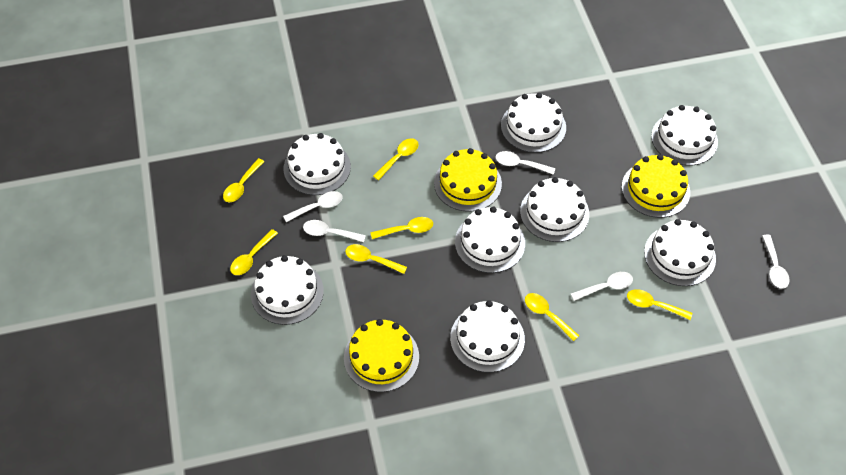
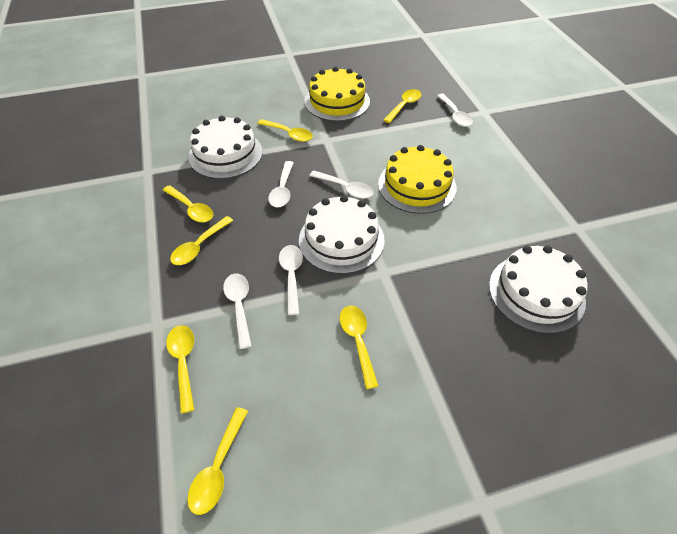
white cake: 8 -> 3
yellow cake: 3 -> 2

